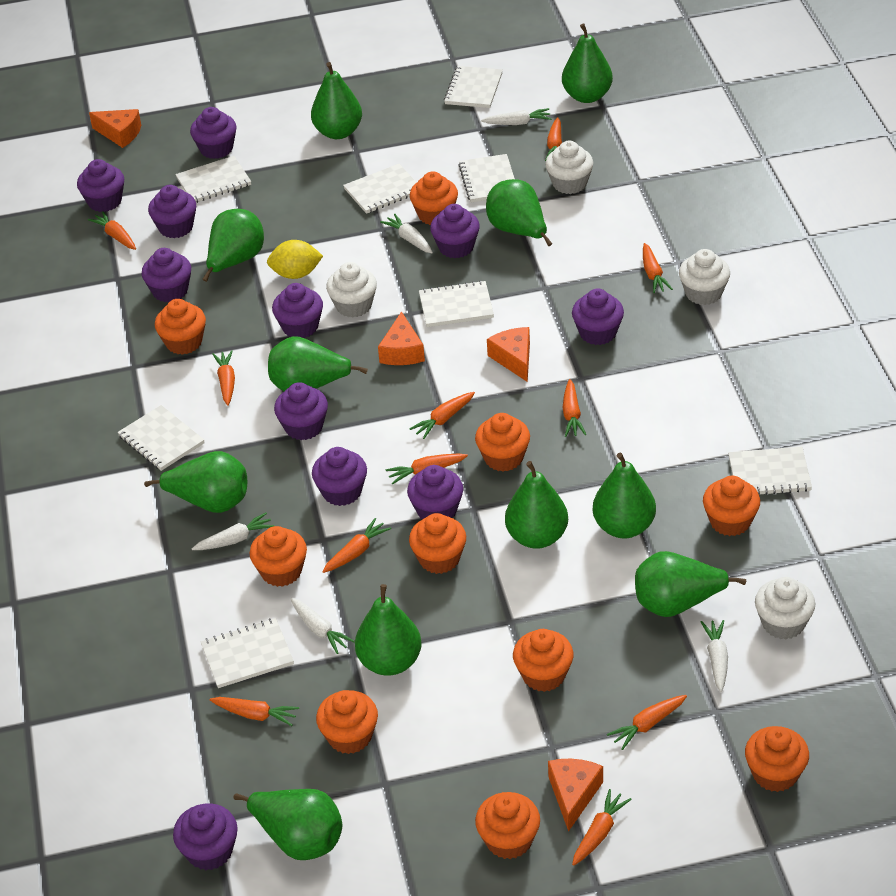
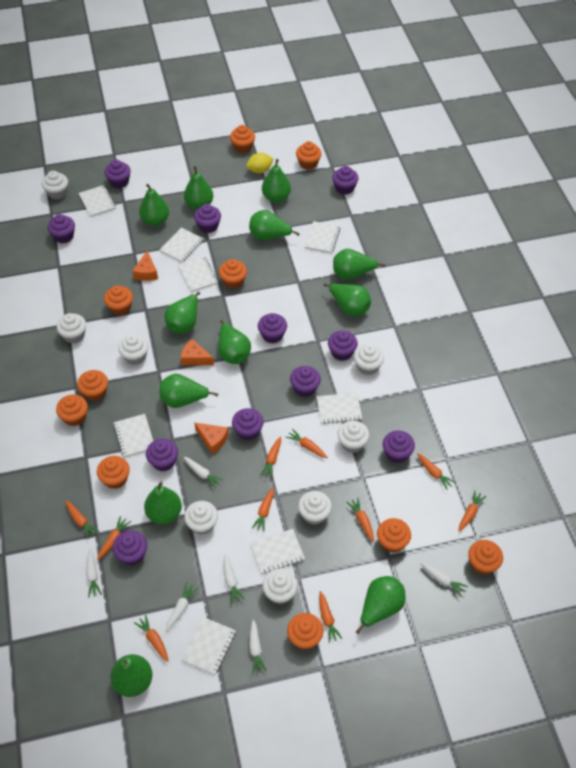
green pear: 11 -> 12
orange carrot: 11 -> 10
orange cheese: 4 -> 3
white carrot: 5 -> 6
white cupcake: 4 -> 8

